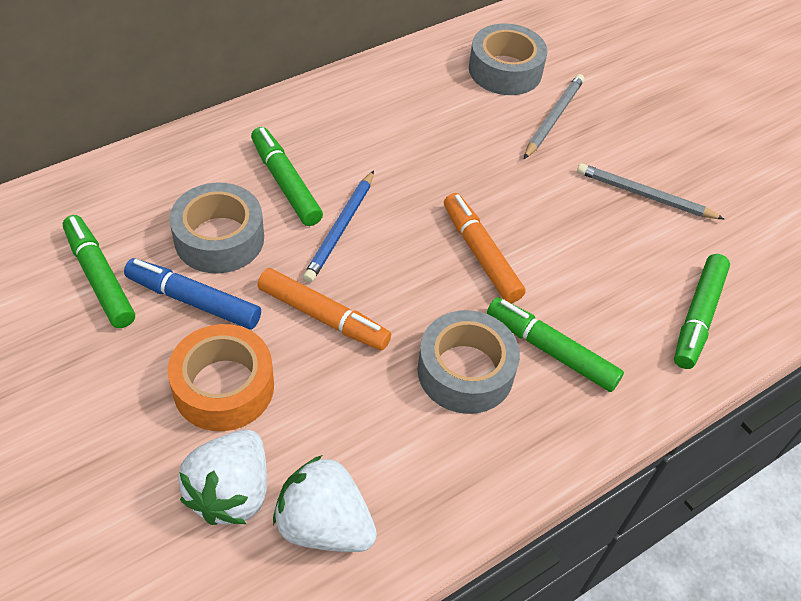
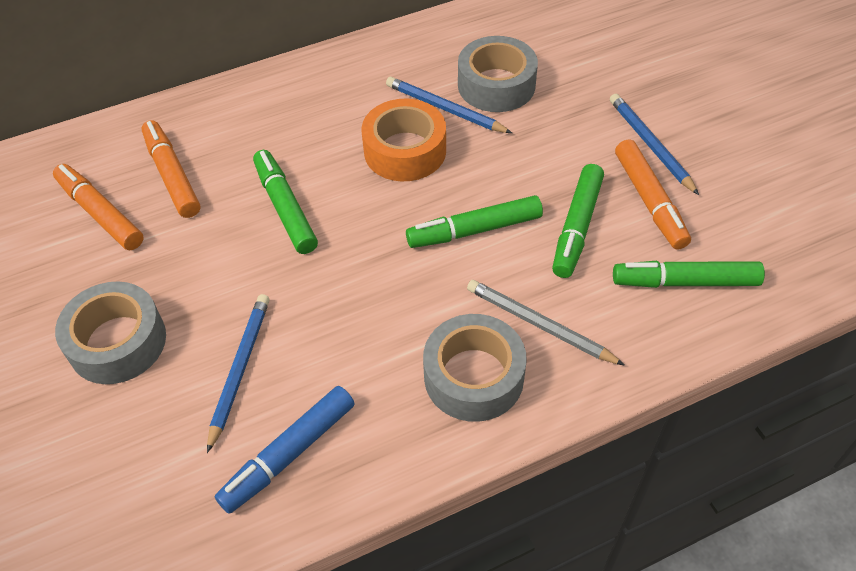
blue pencil: 1 -> 3
grey pencil: 2 -> 1
orange marker: 2 -> 3
white strawberry: 2 -> 0

